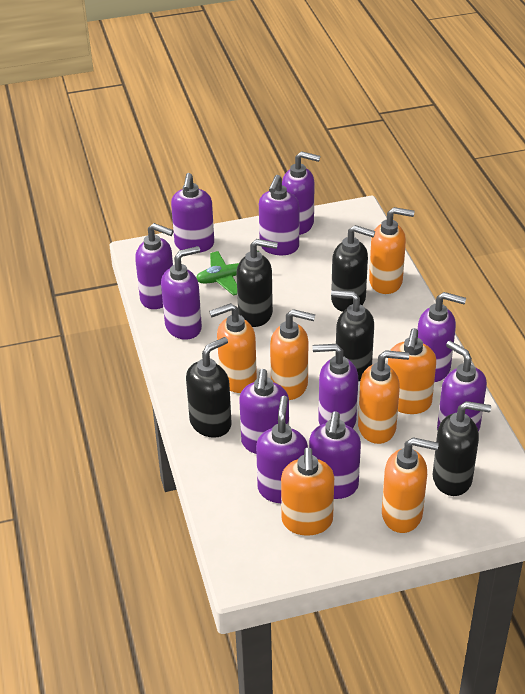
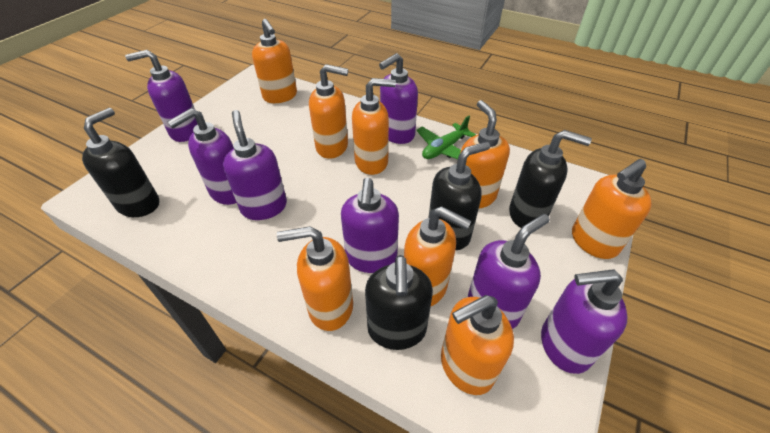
black soap dispenser: 5 -> 4
orange soap dispenser: 7 -> 8
purple soap dispenser: 11 -> 7

